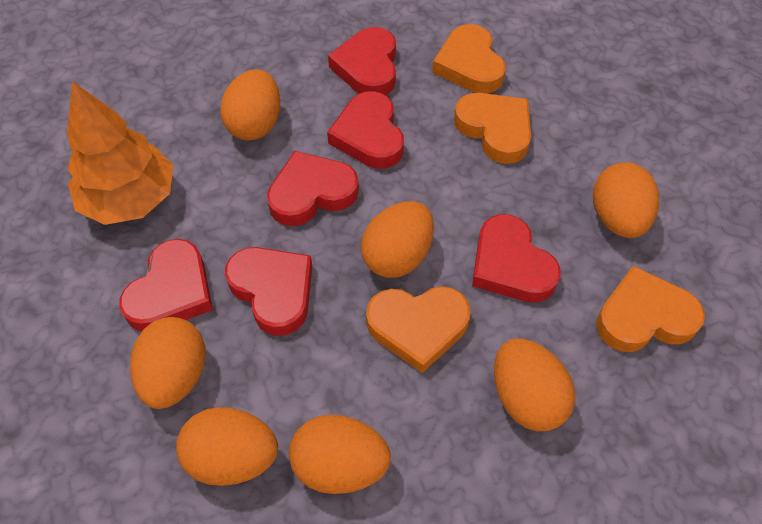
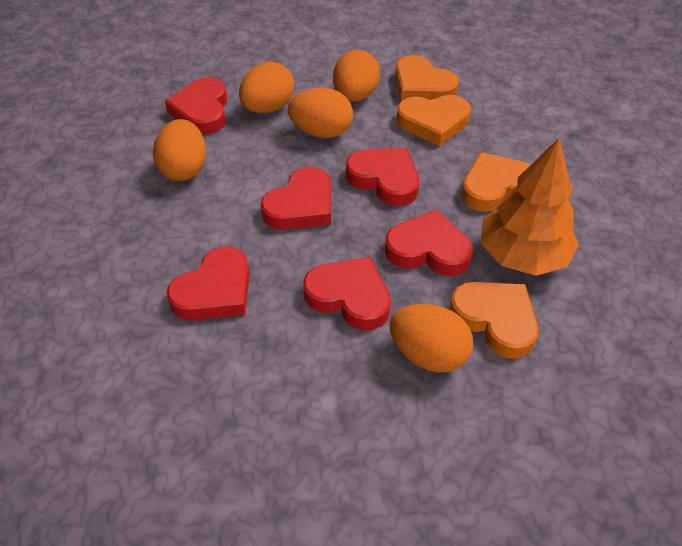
orange egg: 7 -> 5

